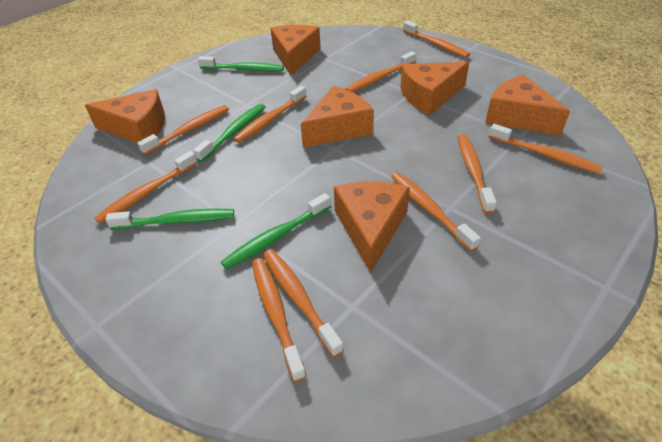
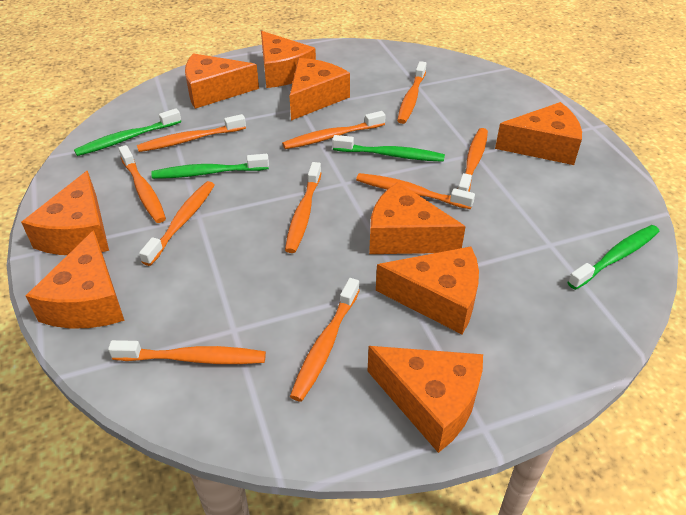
orange cheese: 6 -> 9

